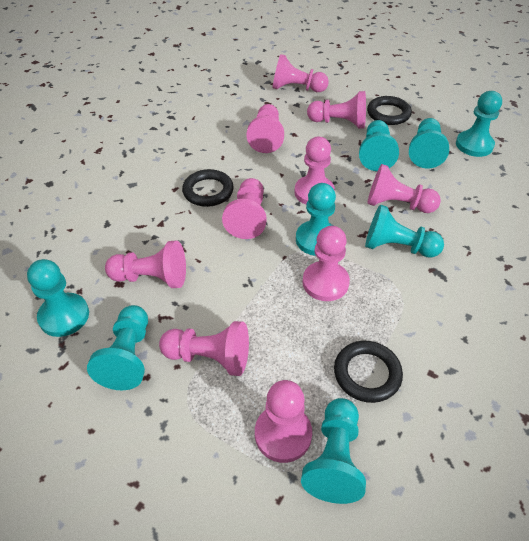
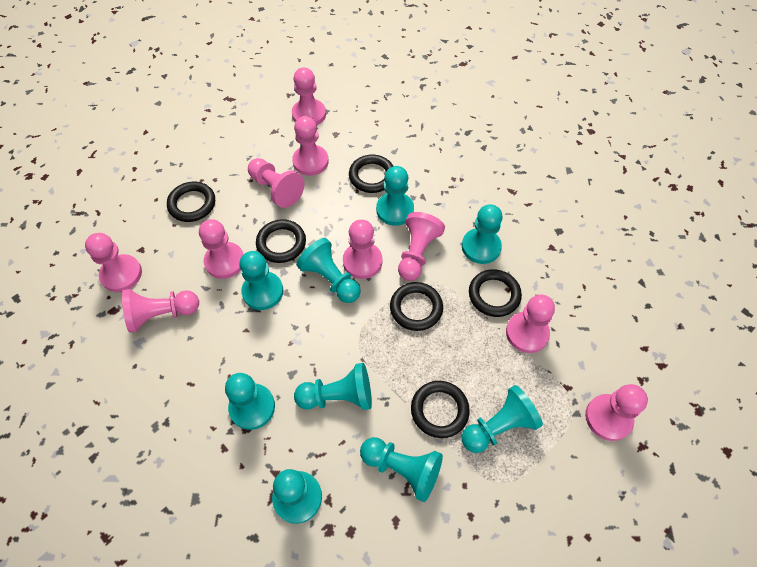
black ring: 3 -> 6
turquoise pawn: 8 -> 9

